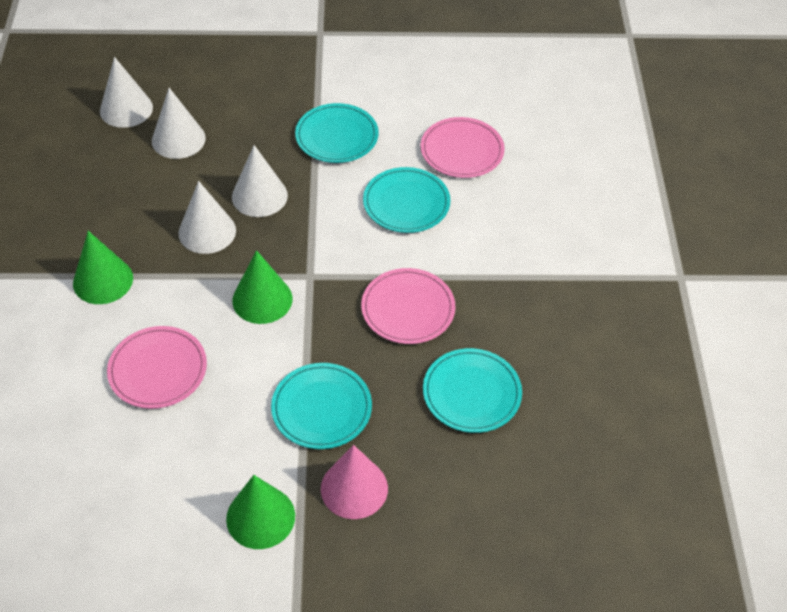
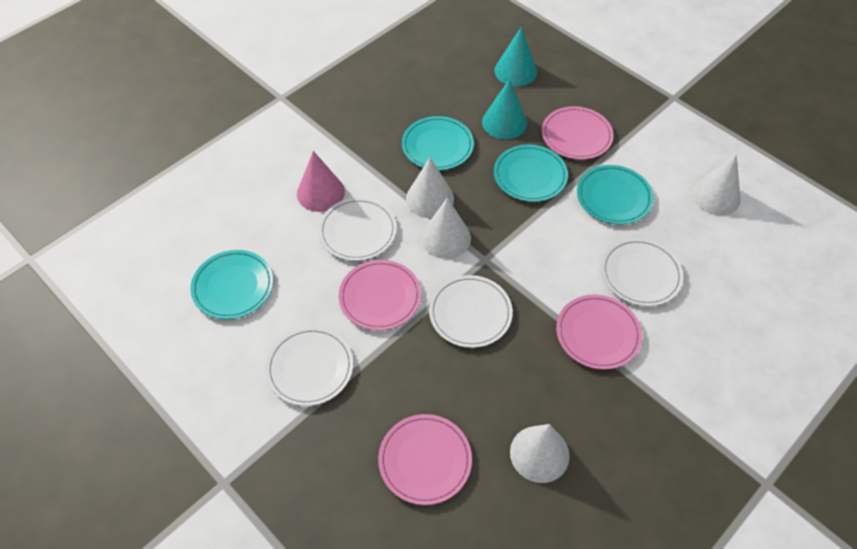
green cone: 3 -> 0
pink plate: 3 -> 4
turquoise cone: 0 -> 2
white plate: 0 -> 4

